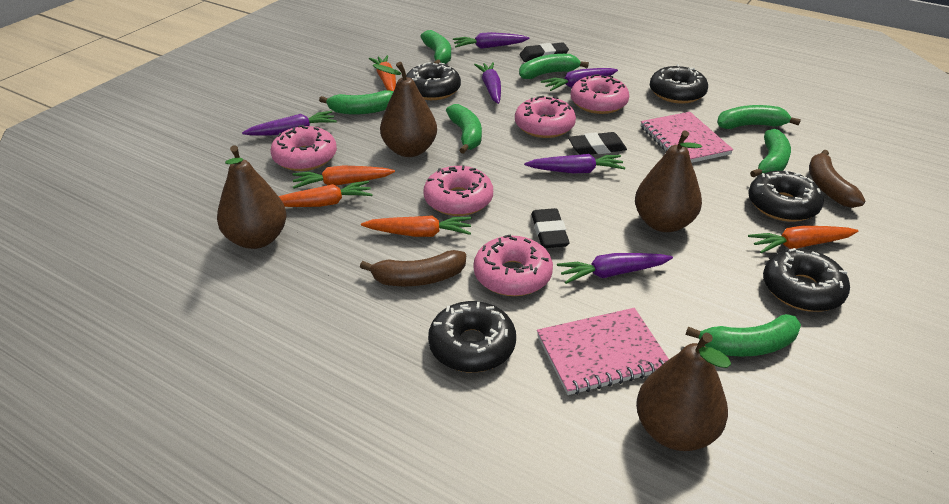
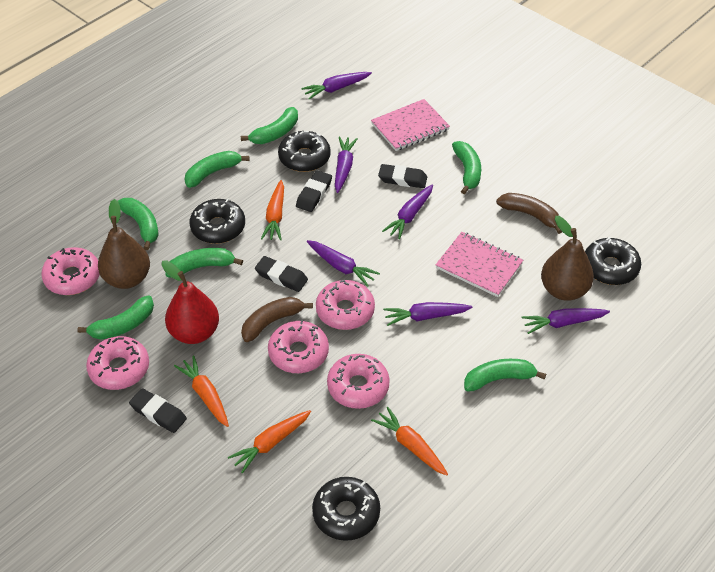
black donut: 5 -> 4
black eraser: 3 -> 4
brown pear: 4 -> 2
orange carrot: 5 -> 4
red pear: 0 -> 1

